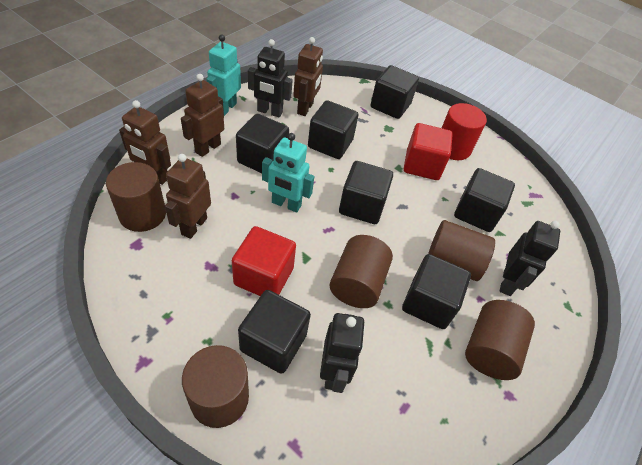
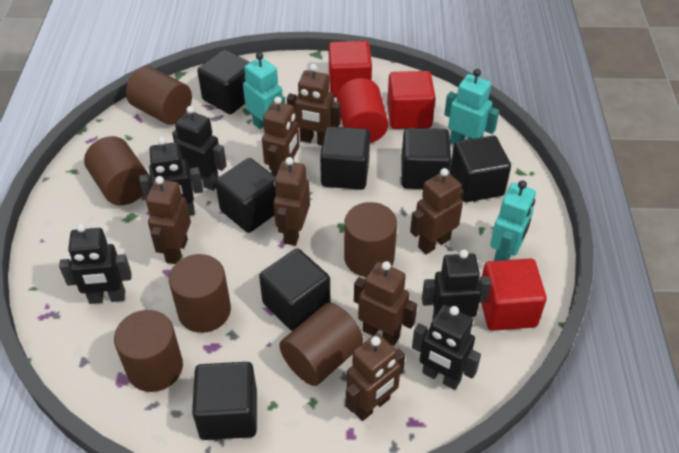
black robot: 3 -> 5
brown cylinder: 5 -> 6
brown robot: 4 -> 7
red cube: 2 -> 3
turquoise robot: 2 -> 3

